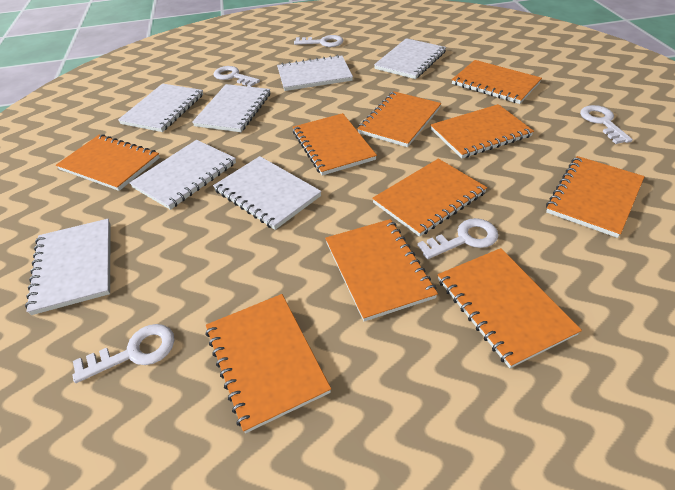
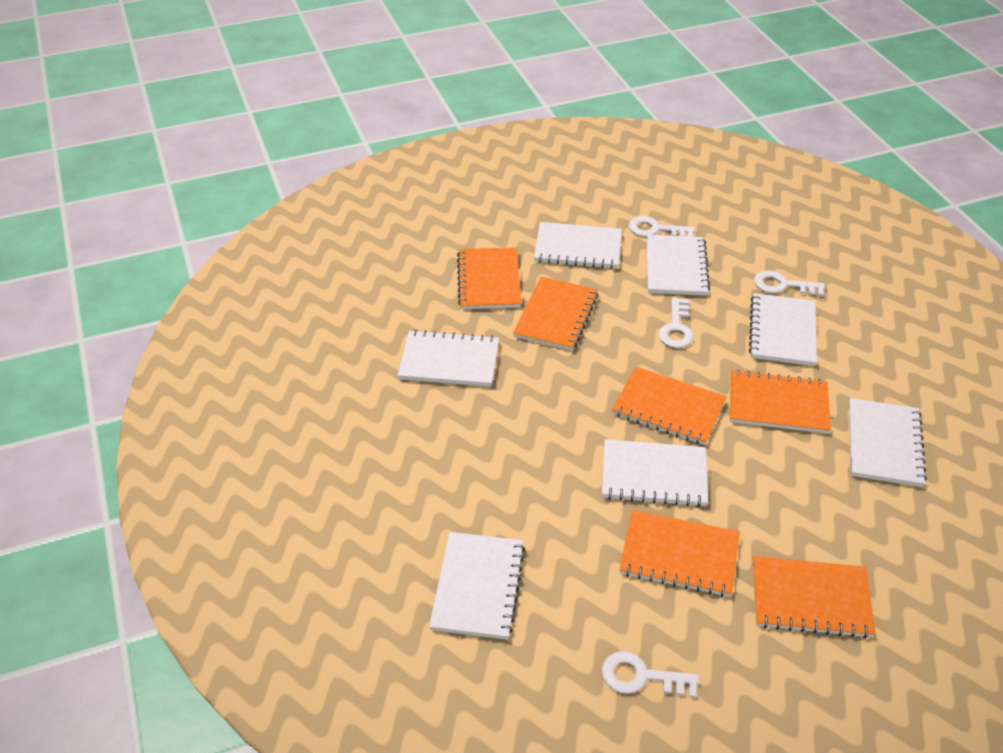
orange notebook: 10 -> 6
white key: 5 -> 4

